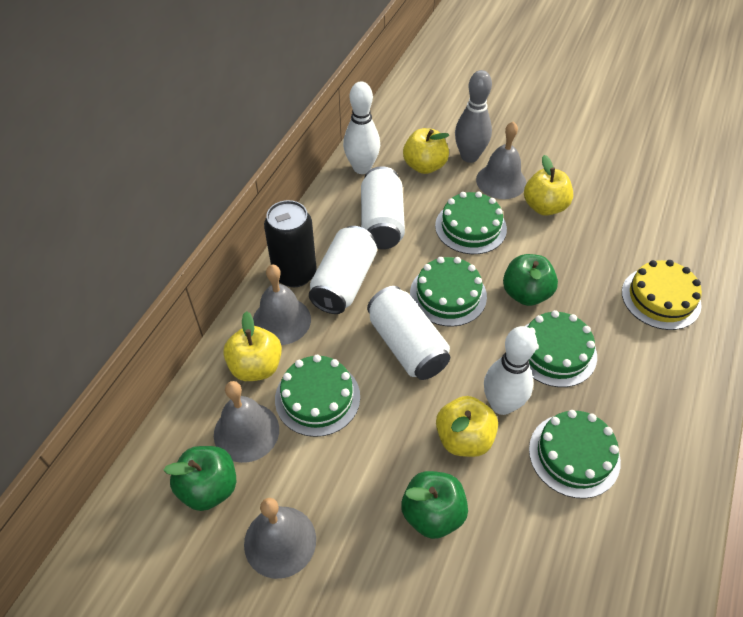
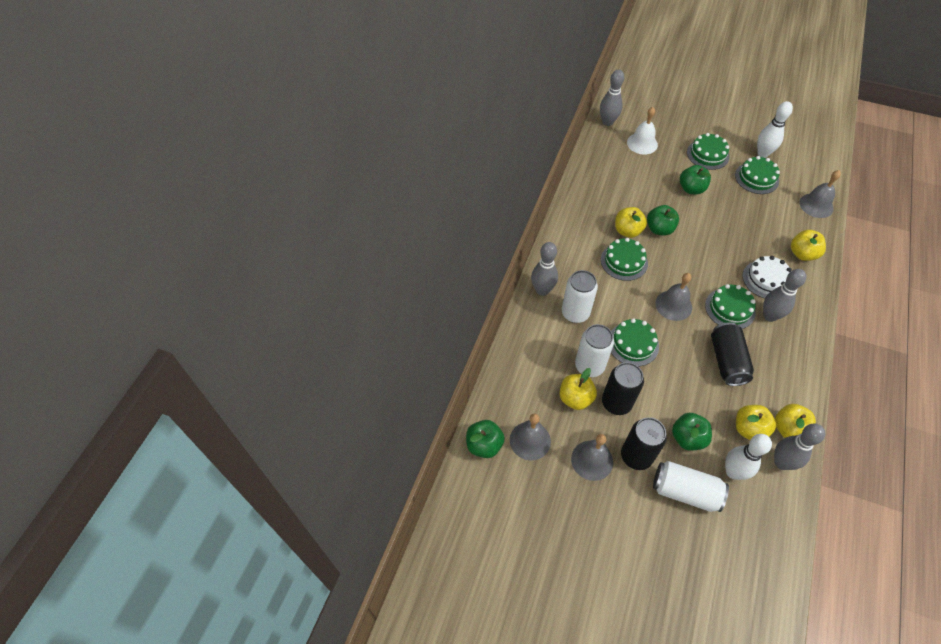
black can: 1 -> 3
green apple: 3 -> 4
grey bowling pin: 1 -> 4
white bell: 0 -> 1
white cake: 0 -> 1
yellow apple: 4 -> 5
yellow cake: 1 -> 0

